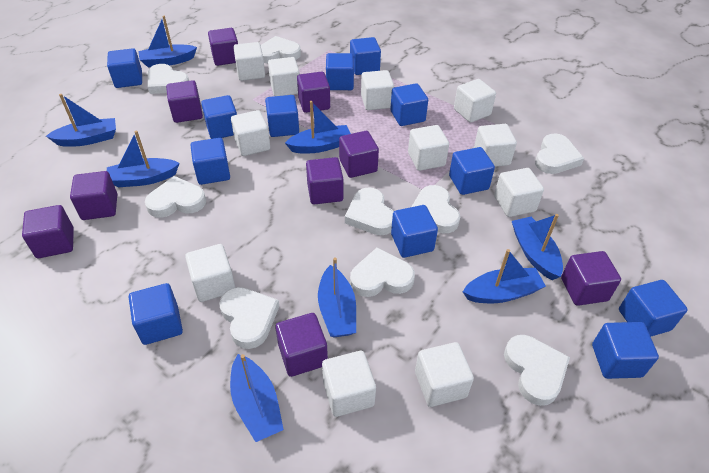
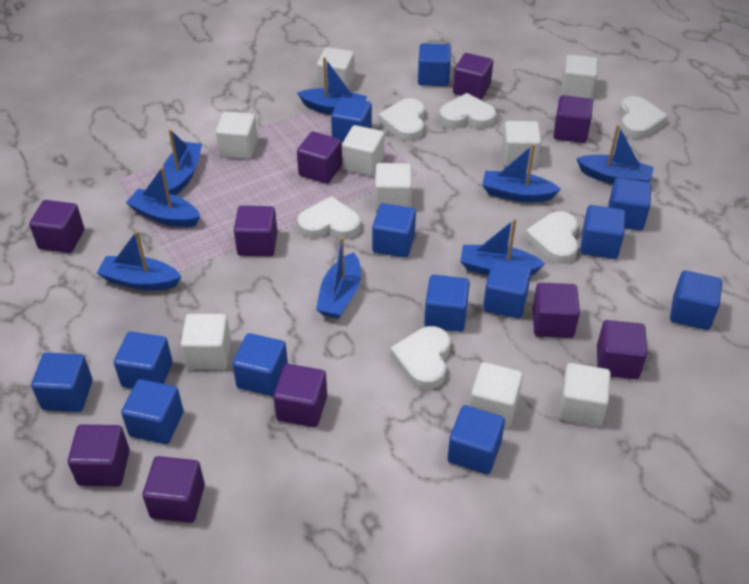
blue cube: 12 -> 13
purple cube: 9 -> 10
white cube: 11 -> 9
white heart: 9 -> 6

